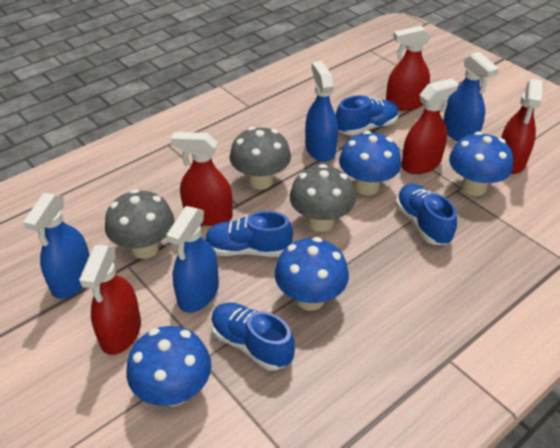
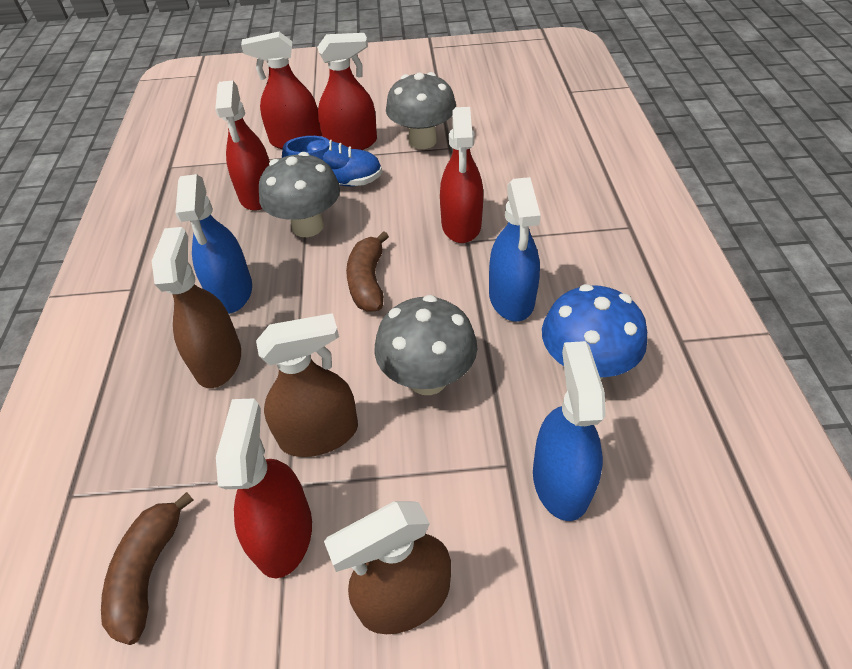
blue mushroom: 4 -> 1
blue shoe: 4 -> 1
blue spray bottle: 4 -> 3
brown banana: 0 -> 2
brown spray bottle: 0 -> 3

